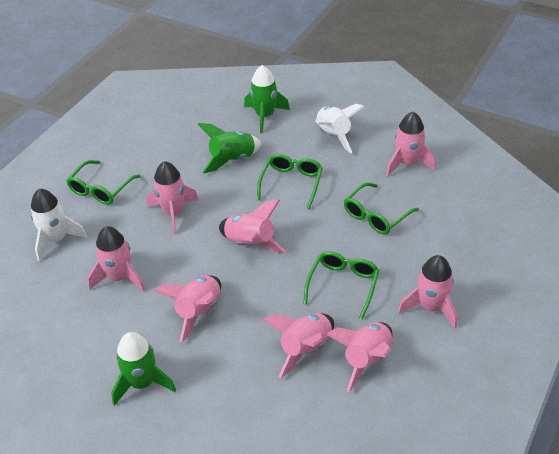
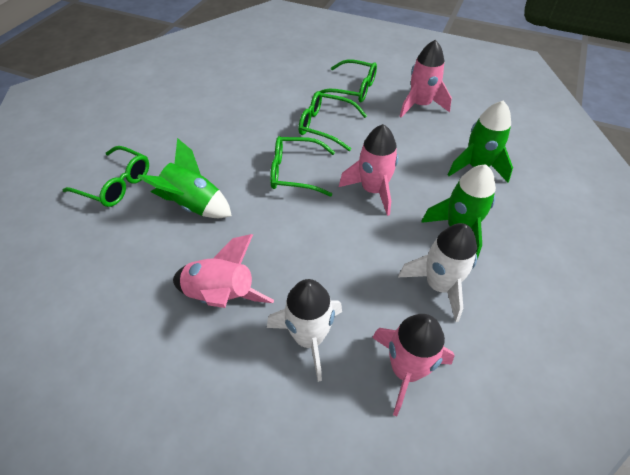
pink rocket: 8 -> 4

